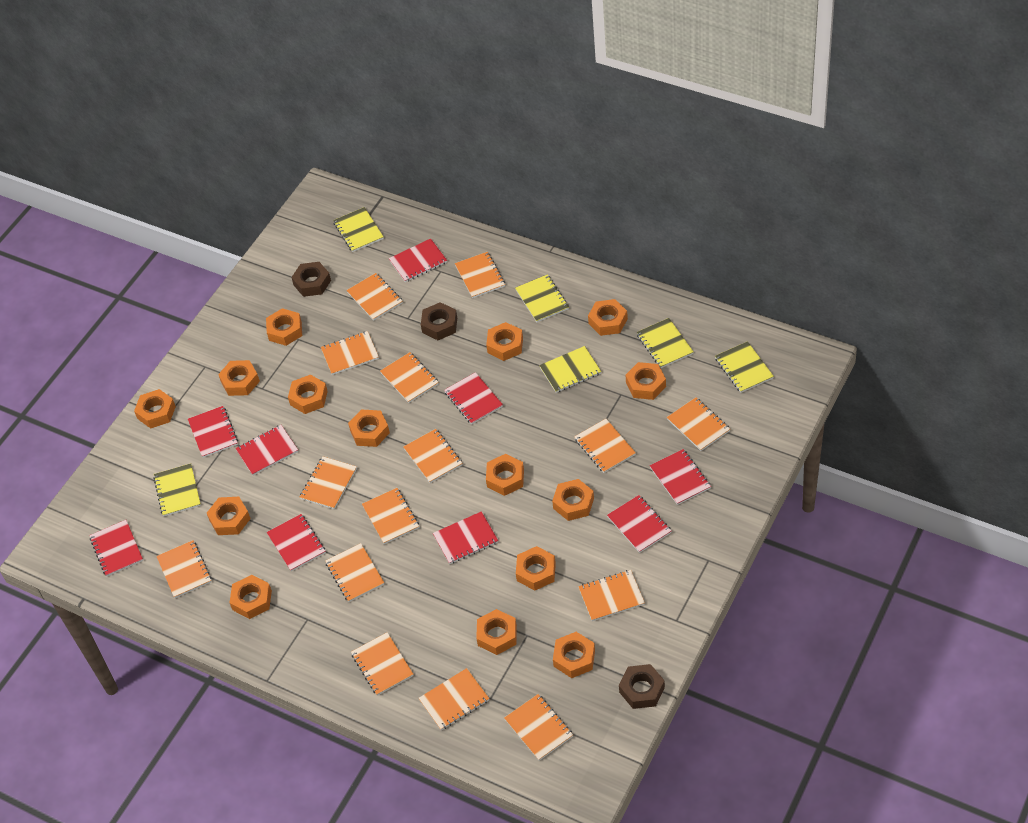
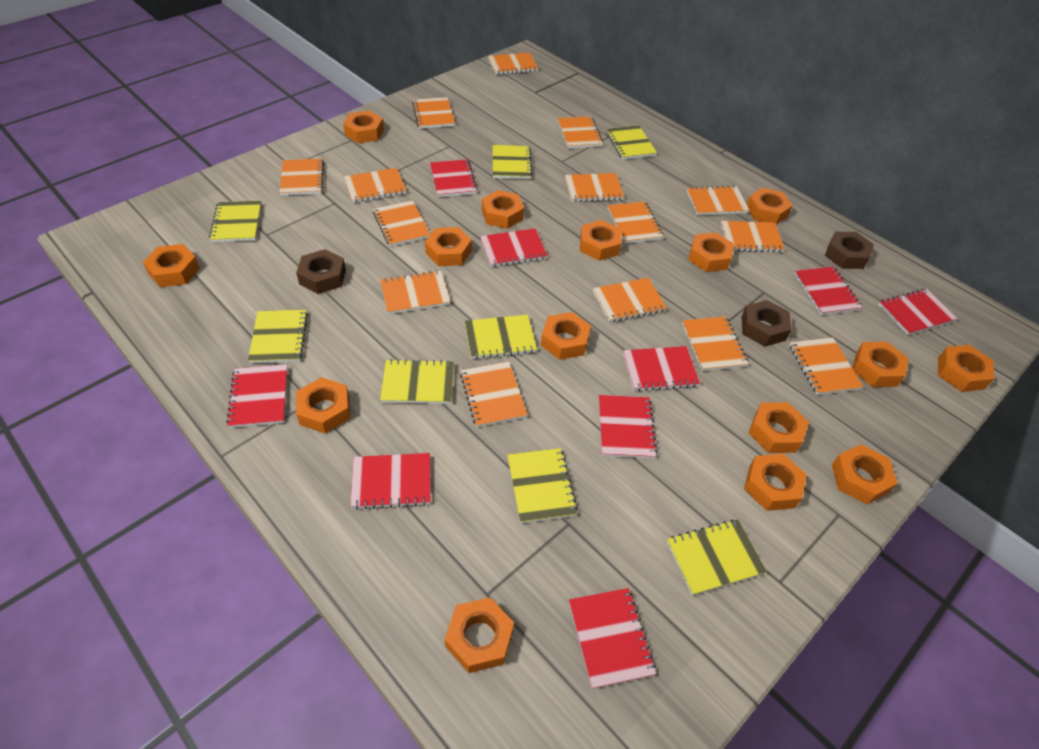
yellow notebook: 6 -> 8

